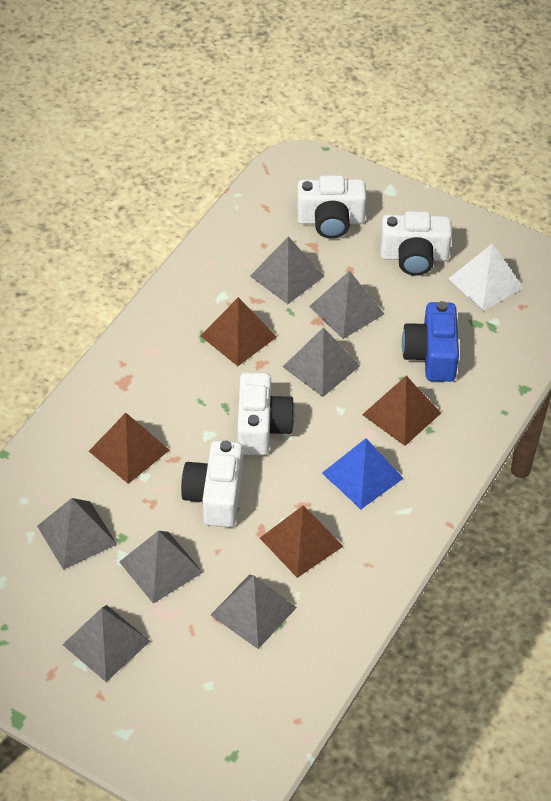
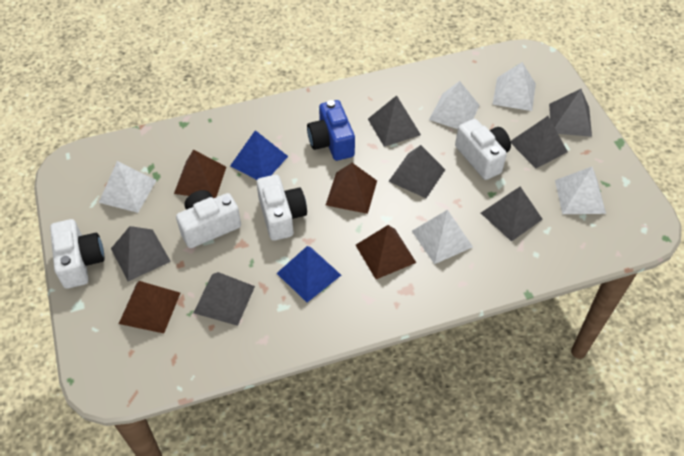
blue pyramid: 1 -> 2
white pyramid: 1 -> 5

